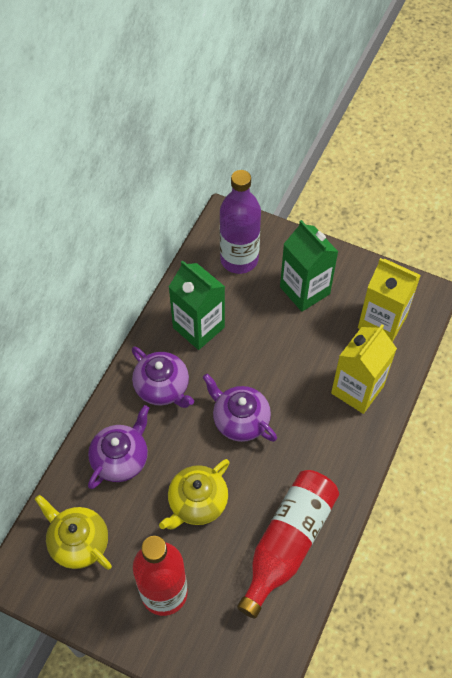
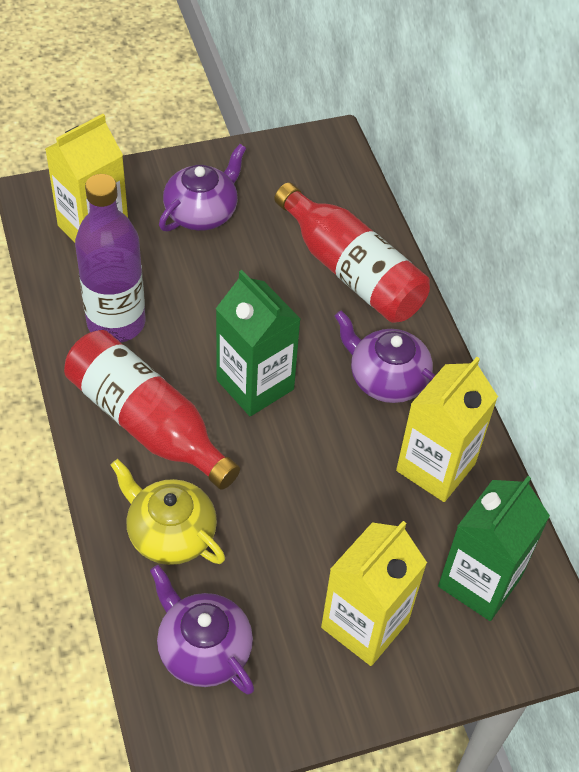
yellow carton: 2 -> 3
yellow teapot: 2 -> 1

